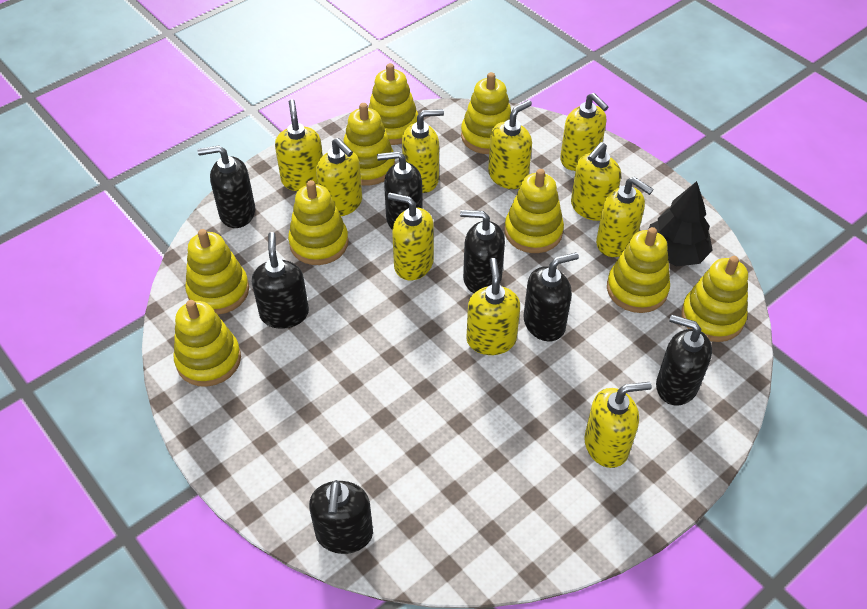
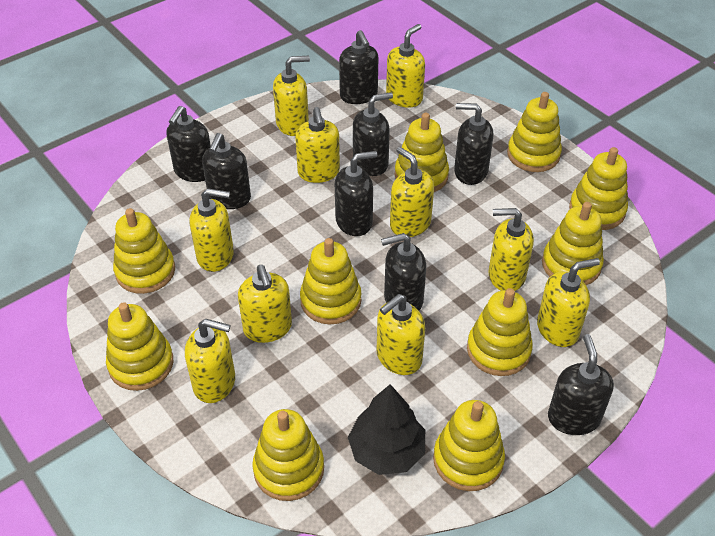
black soap dispenser: 7 -> 8
yellow stacking toy: 9 -> 10

